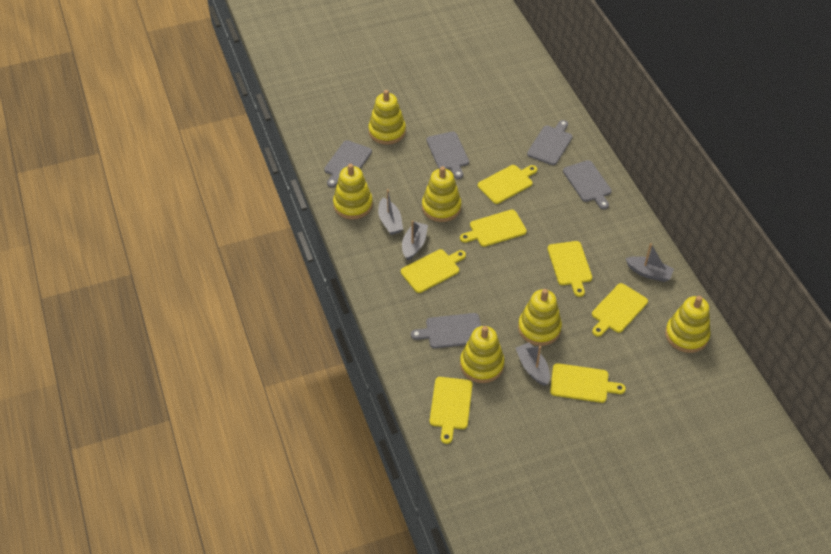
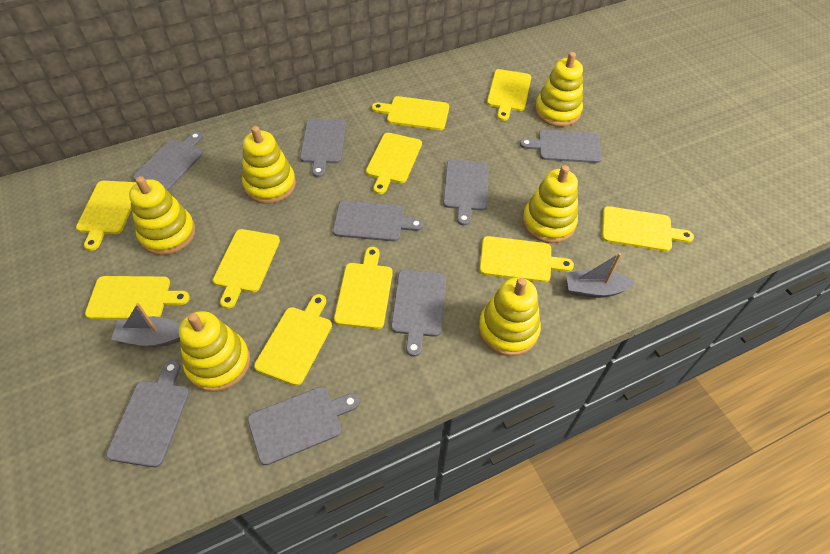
grey boat: 4 -> 2
grey cutting board: 5 -> 8
yellow cutting board: 7 -> 10

